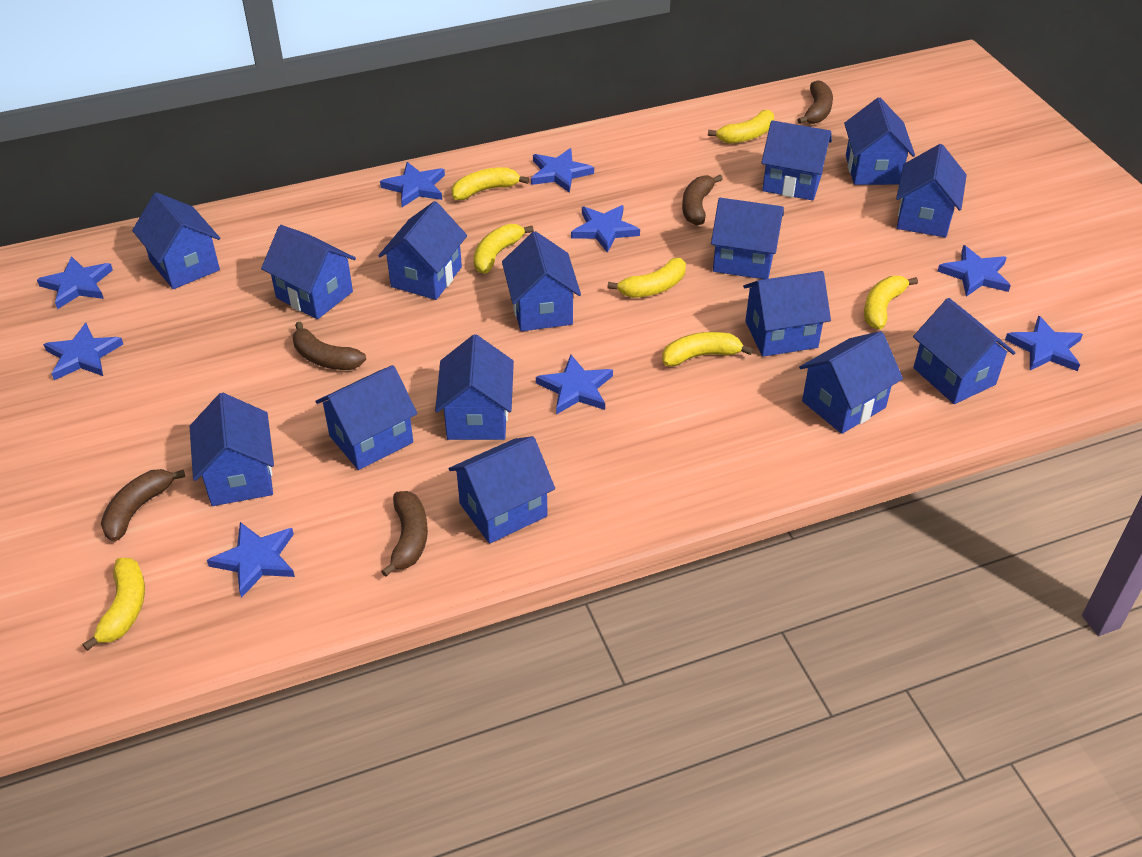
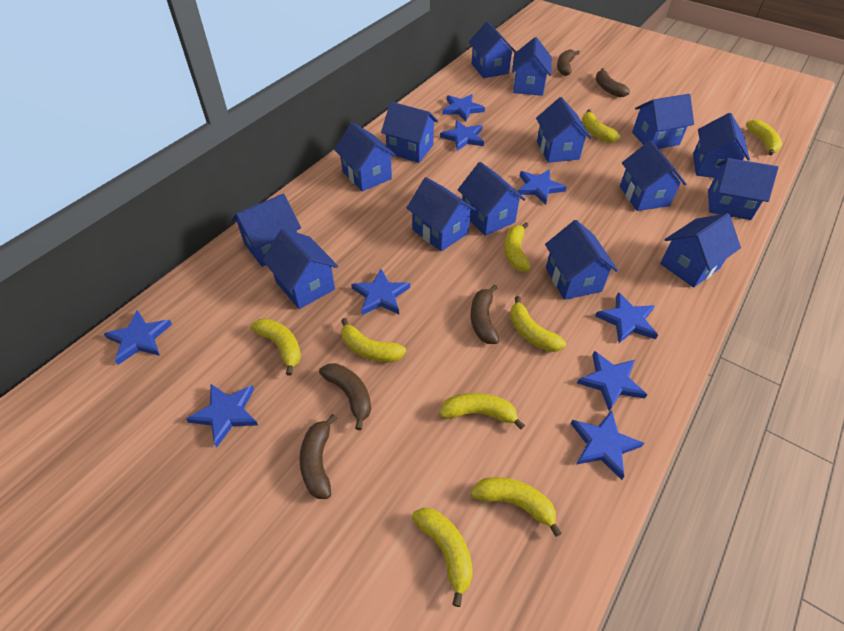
yellow banana: 7 -> 9

